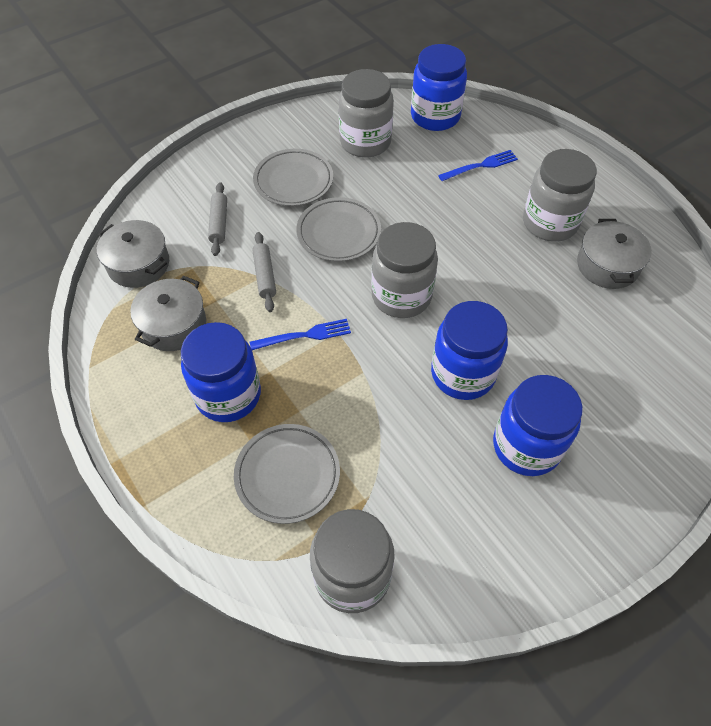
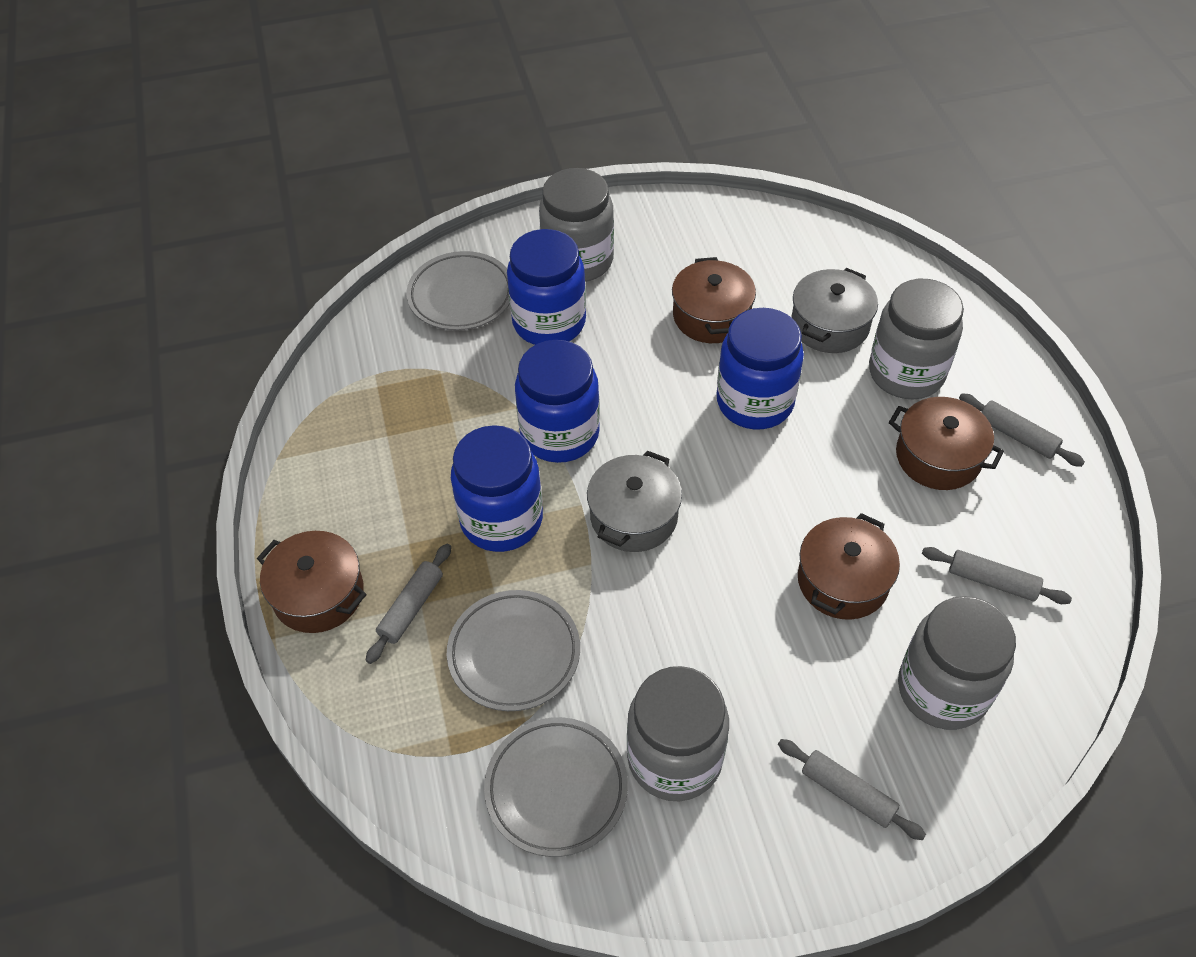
blue fork: 2 -> 0
brown pot: 0 -> 4
grey pot: 3 -> 2
grey rolling pin: 2 -> 4

